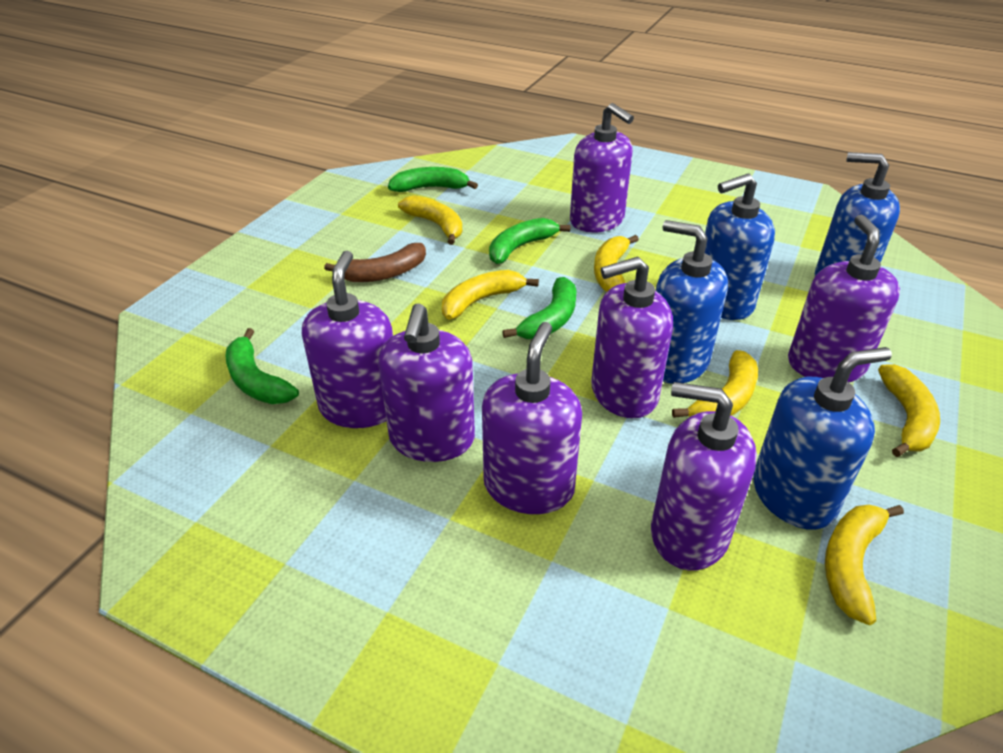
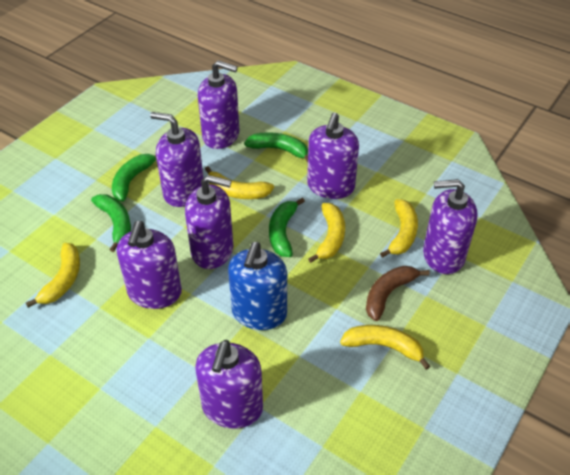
blue soap dispenser: 4 -> 1
yellow banana: 6 -> 5

